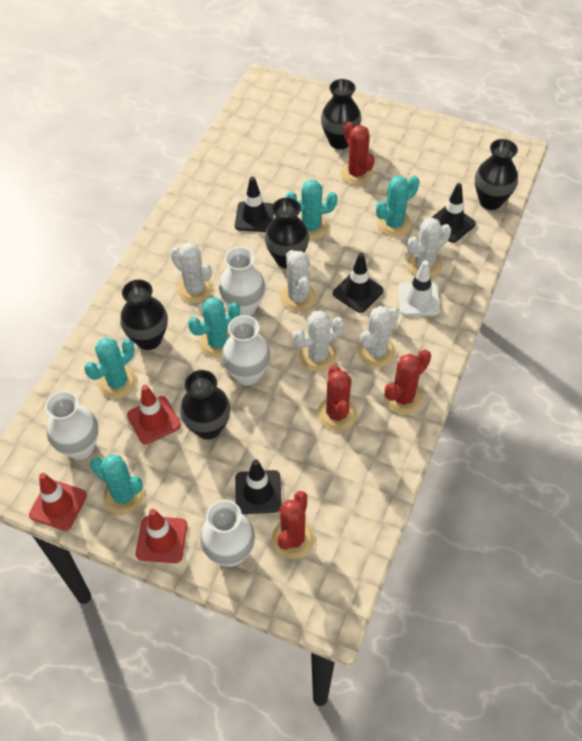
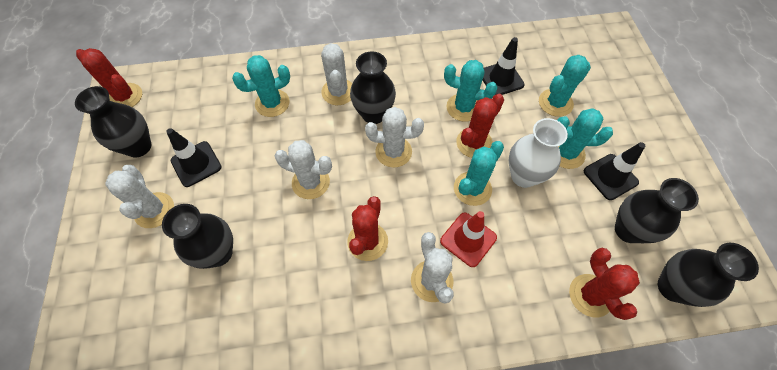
black traffic cone: 4 -> 3
red traffic cone: 3 -> 1
white traffic cone: 1 -> 0
white vase: 4 -> 1

